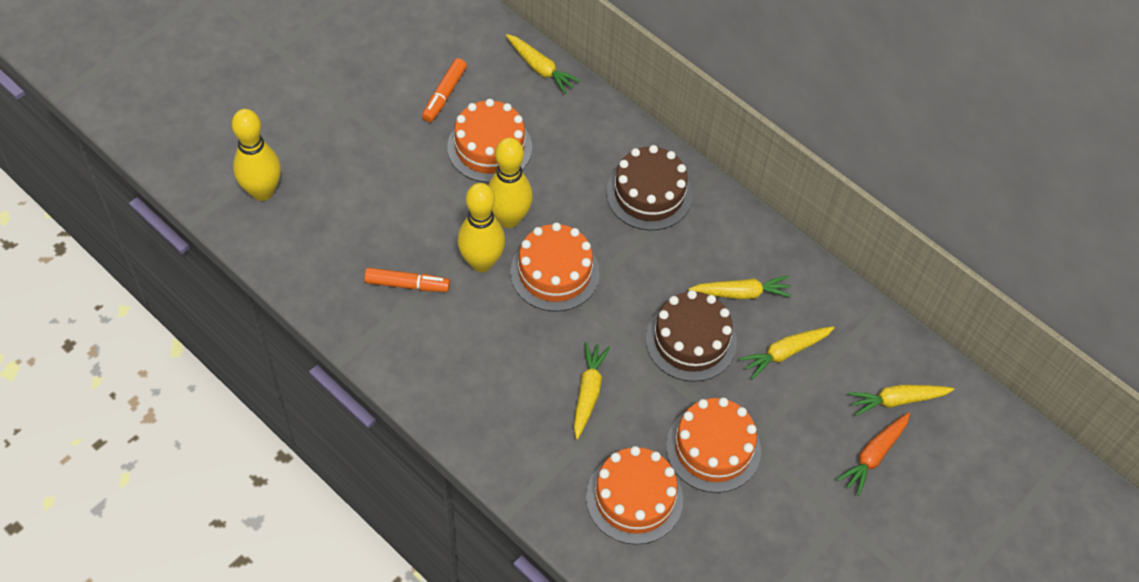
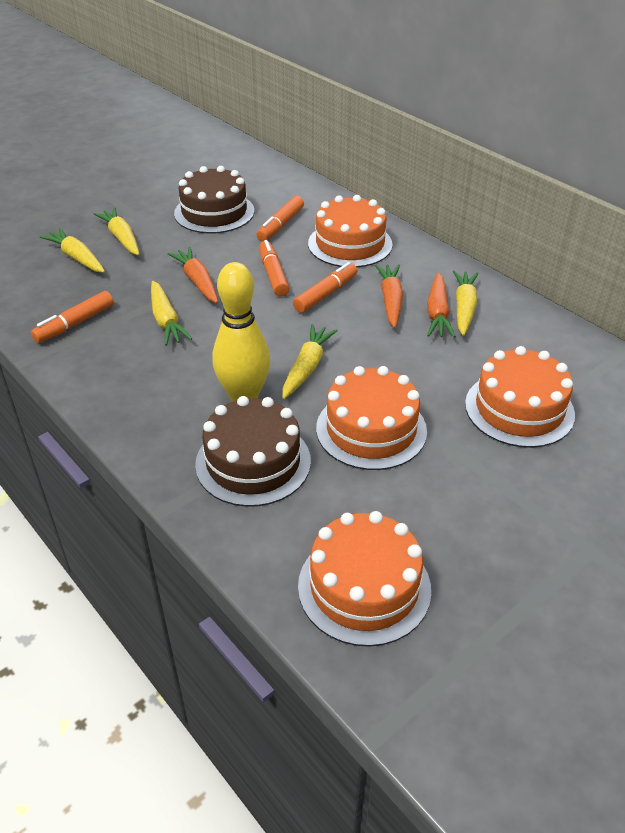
orange carrot: 1 -> 3
orange marker: 2 -> 4
yellow bowling pin: 3 -> 1

